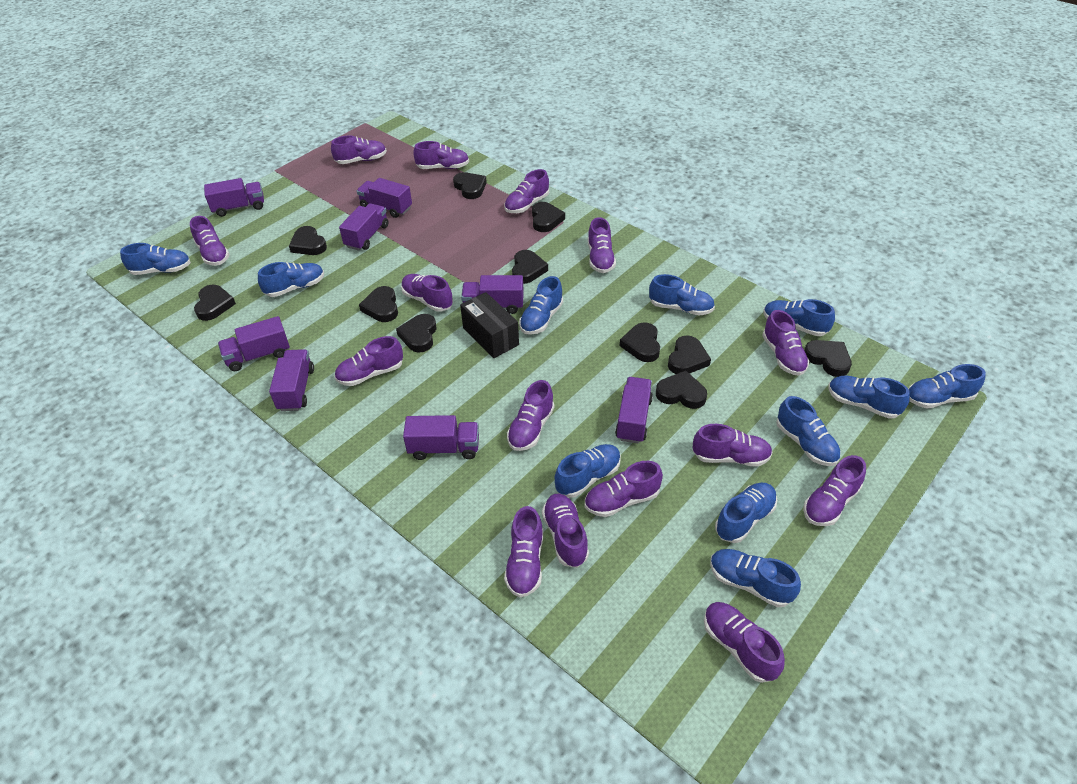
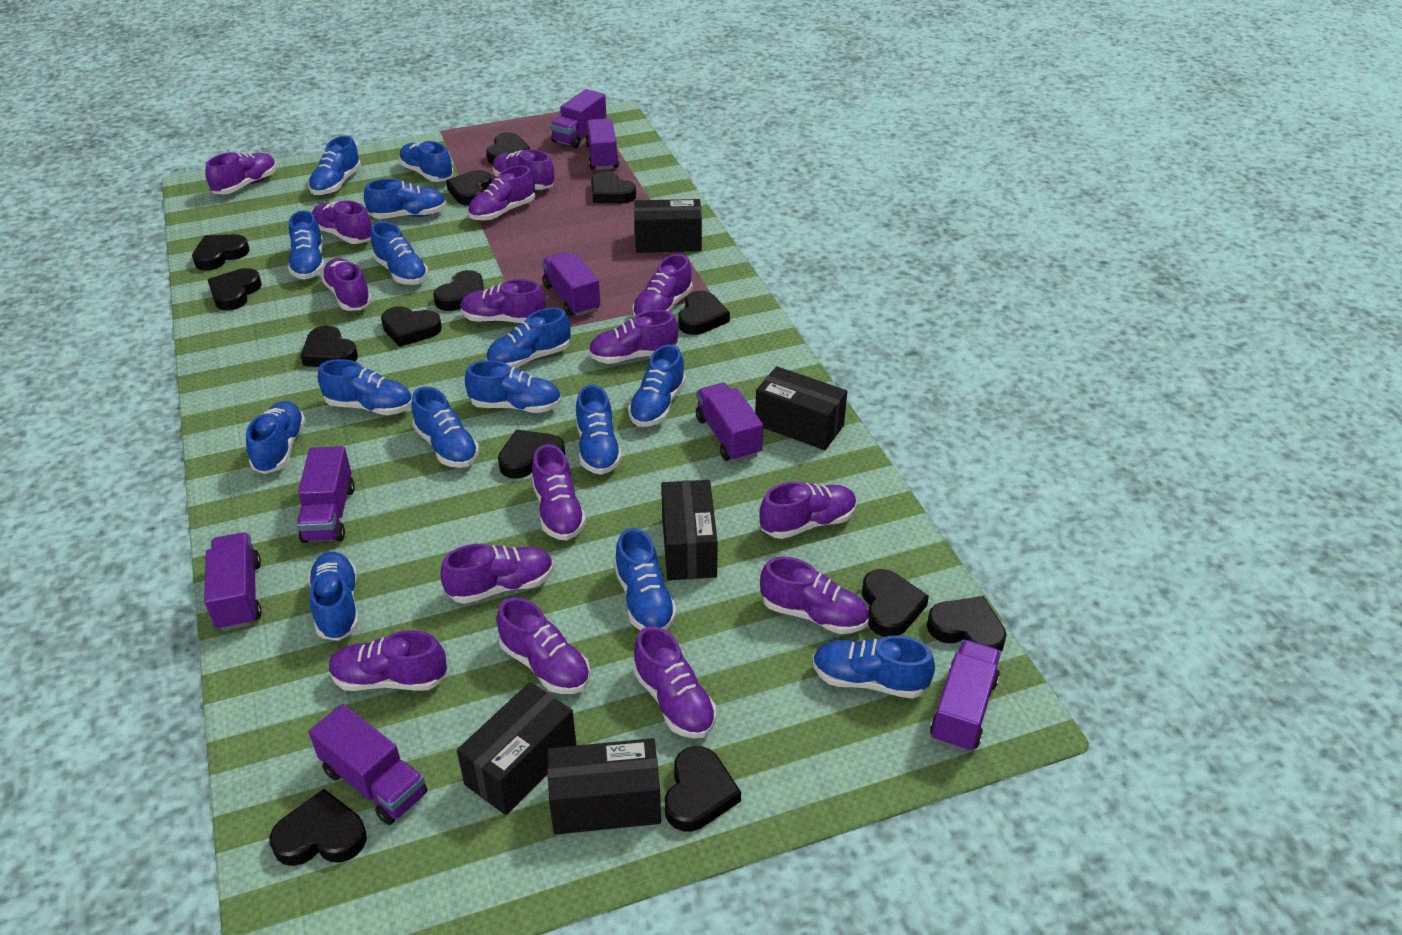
black box: 1 -> 5
black heart: 11 -> 14
blue shoe: 11 -> 15

